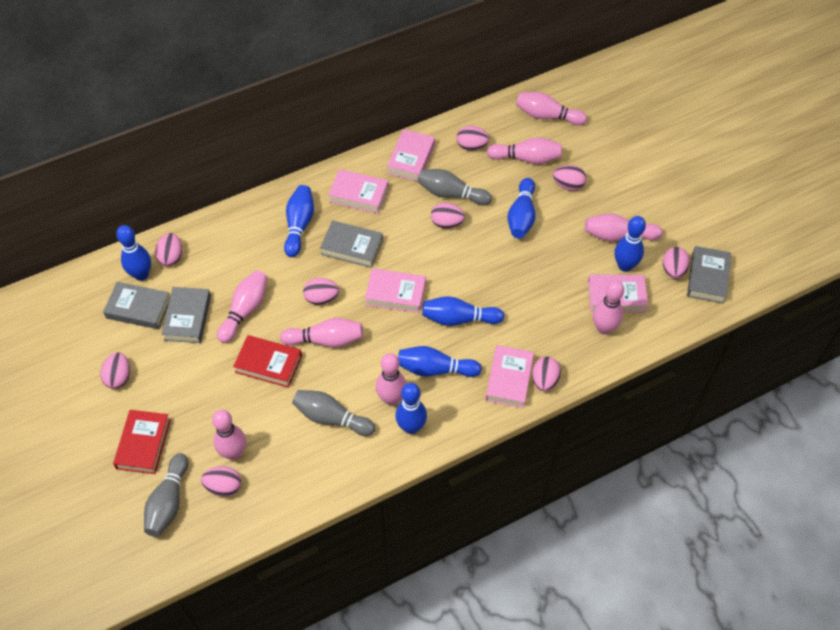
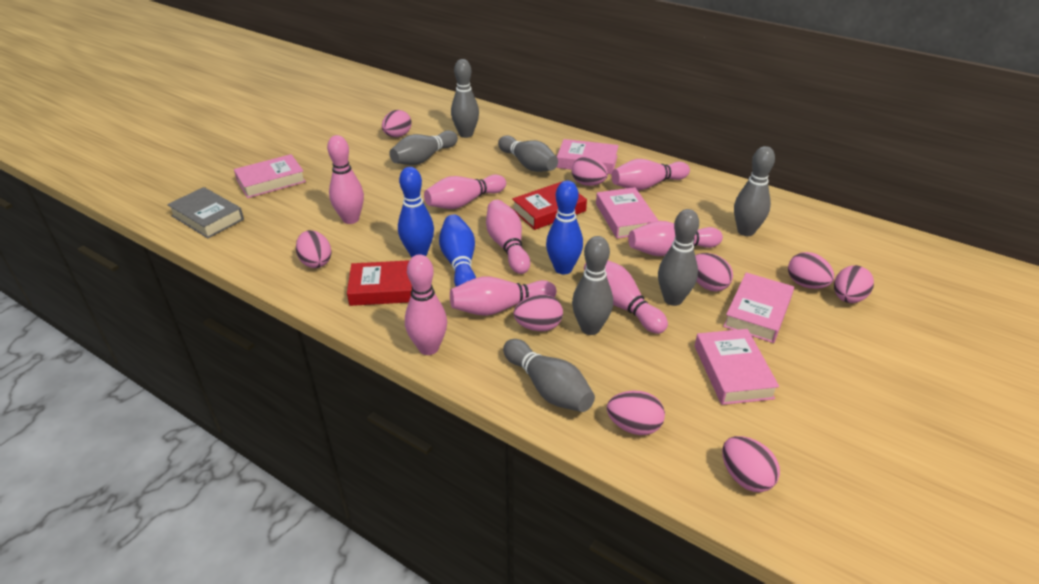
blue bowling pin: 7 -> 3
grey book: 4 -> 1
grey bowling pin: 3 -> 7

